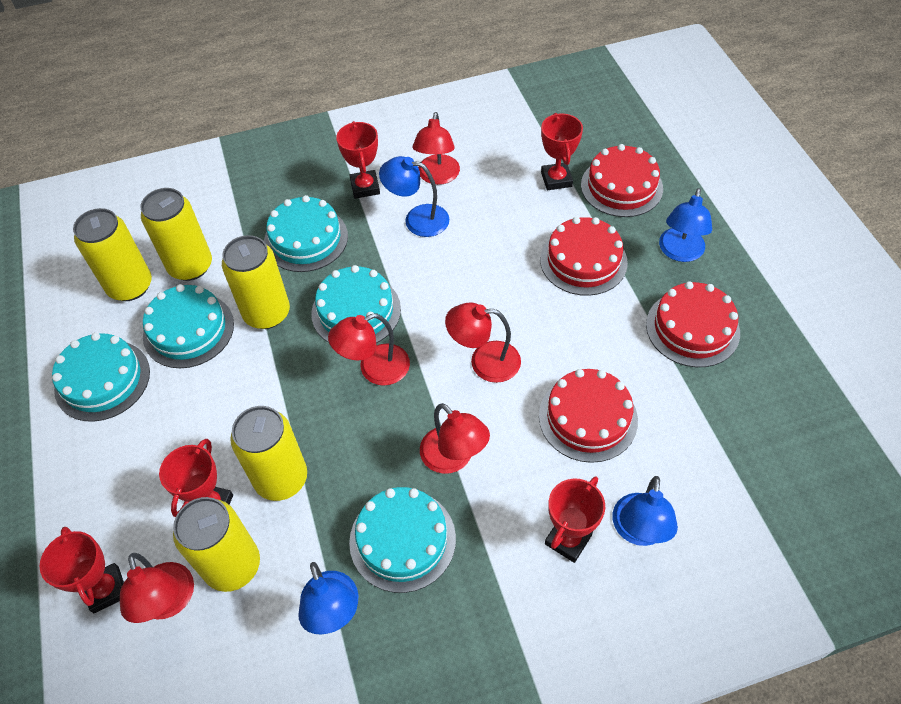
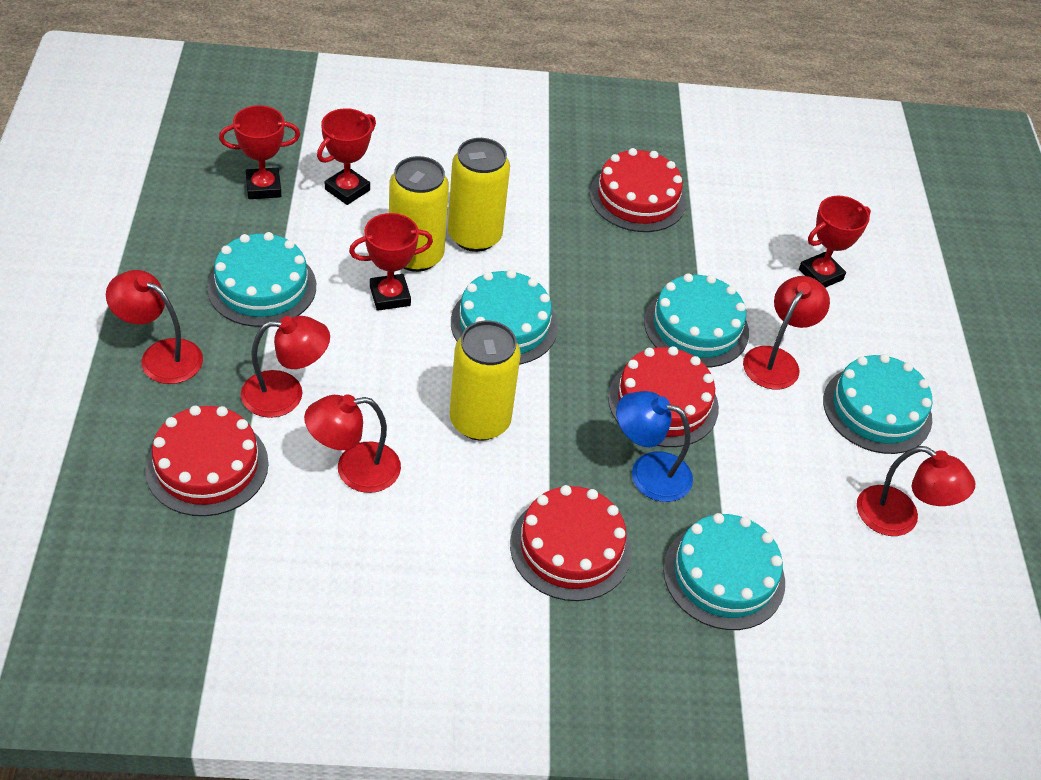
blue lamp: 4 -> 1
red trophy: 5 -> 4
yellow can: 5 -> 3

